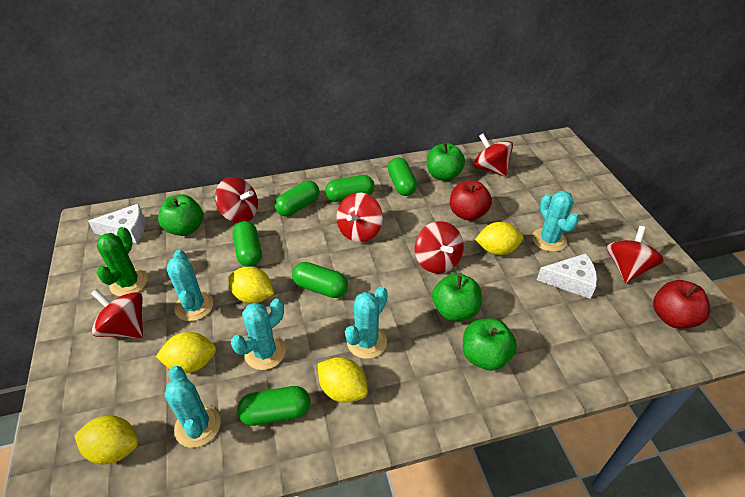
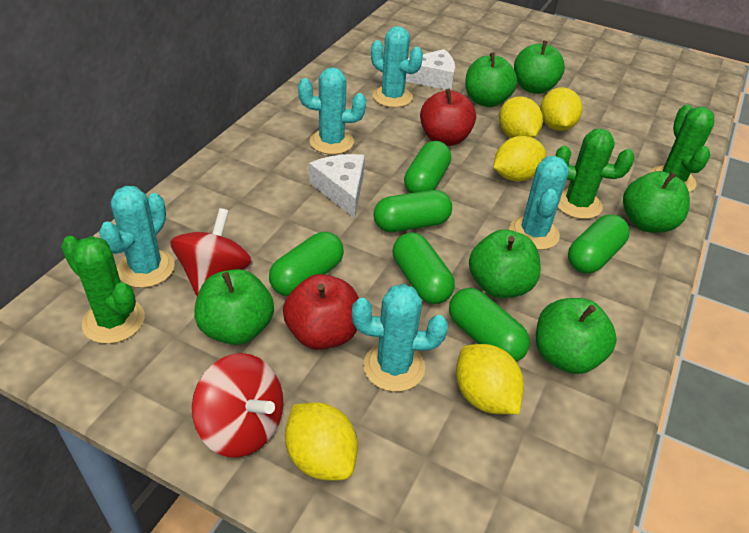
green apple: 4 -> 6
green cactus: 1 -> 3
red spinning top: 6 -> 2

